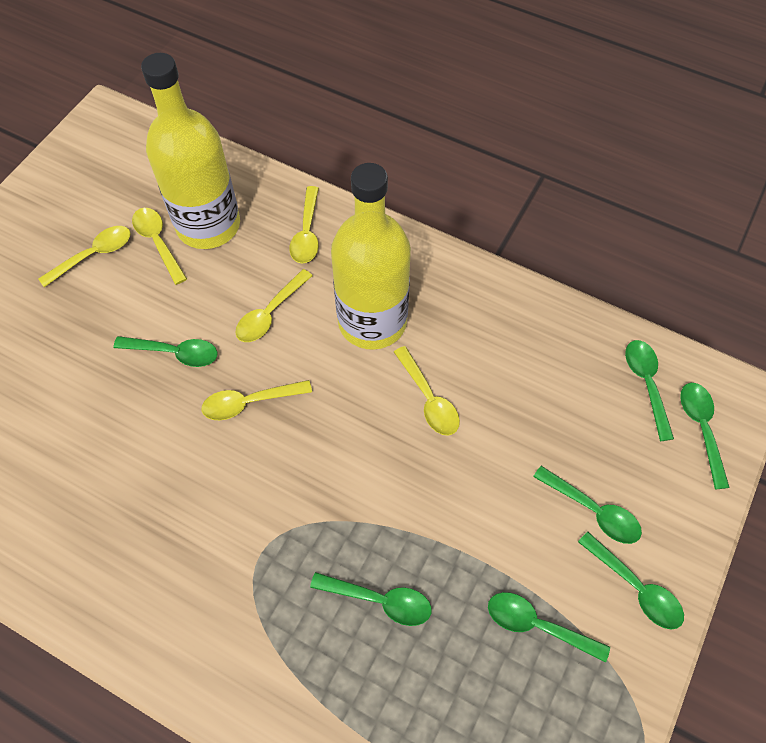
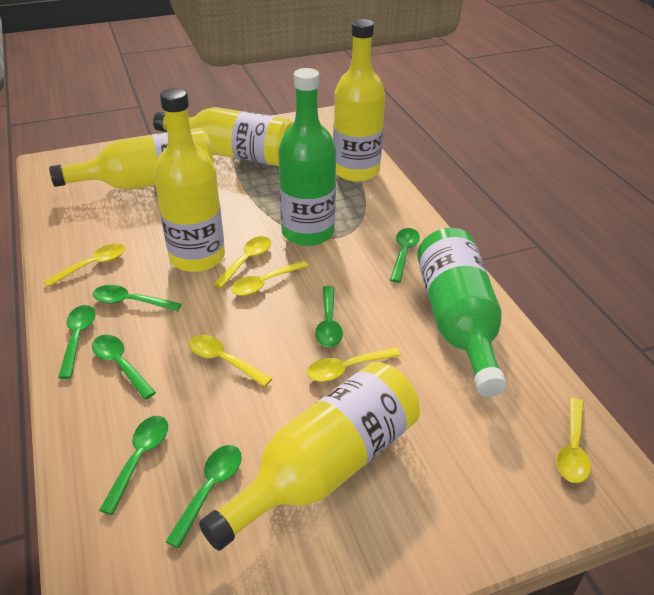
green bottle: 0 -> 2
yellow bottle: 2 -> 5

